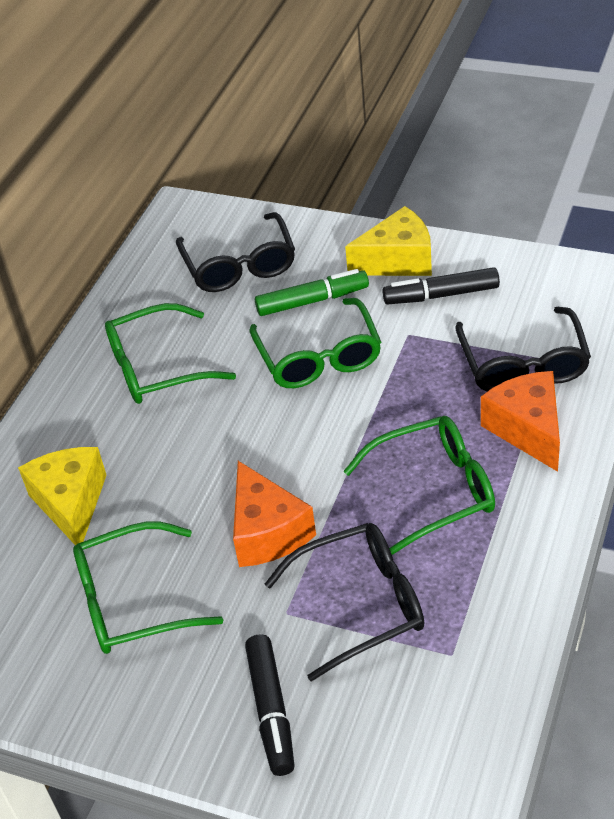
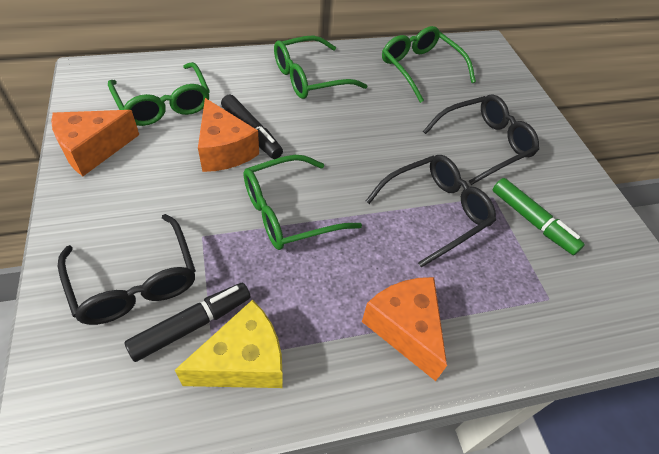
orange cheese: 2 -> 3
yellow cheese: 2 -> 1

